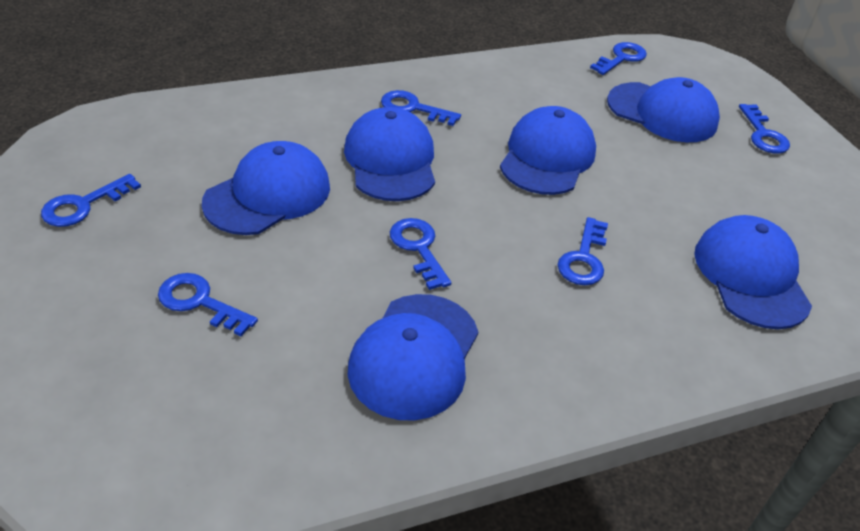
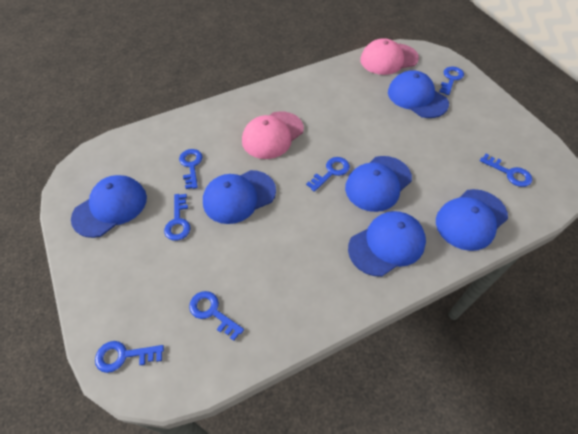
pink cap: 0 -> 2

